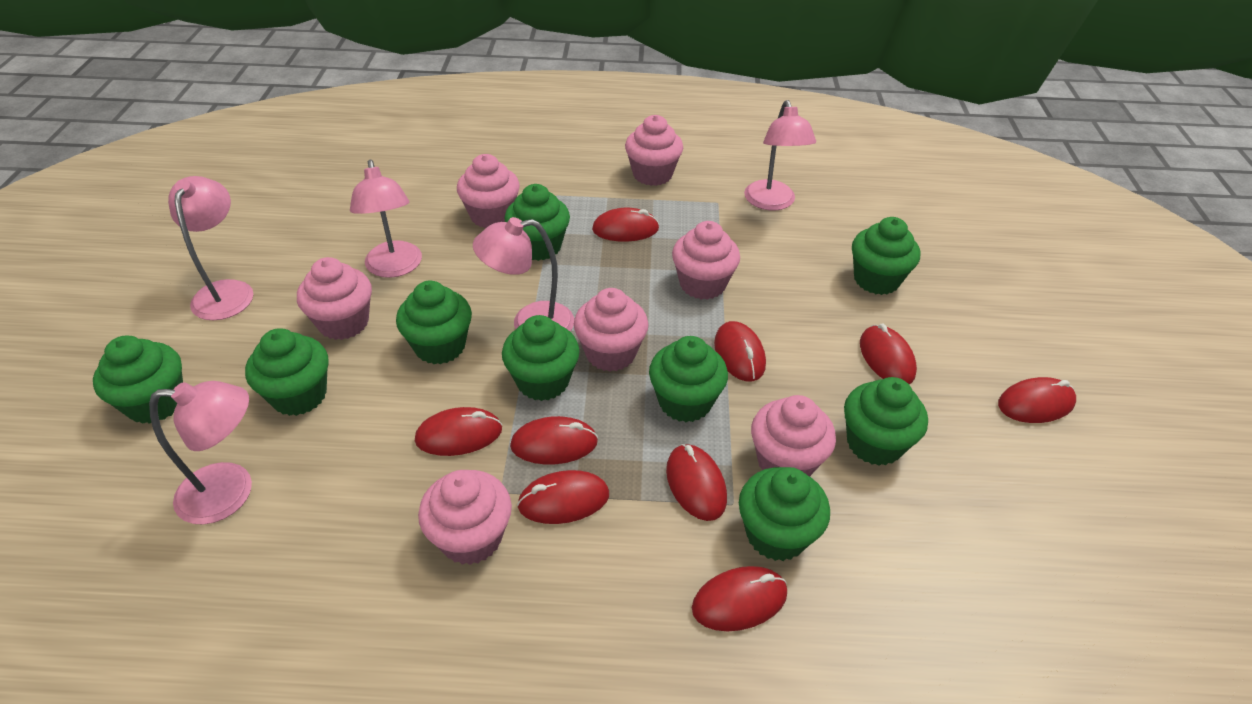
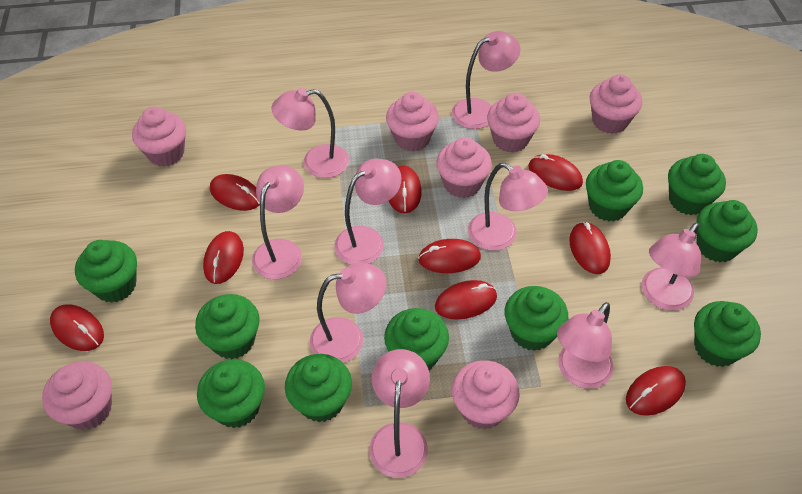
green cupcake: 9 -> 10
pink lamp: 5 -> 9

